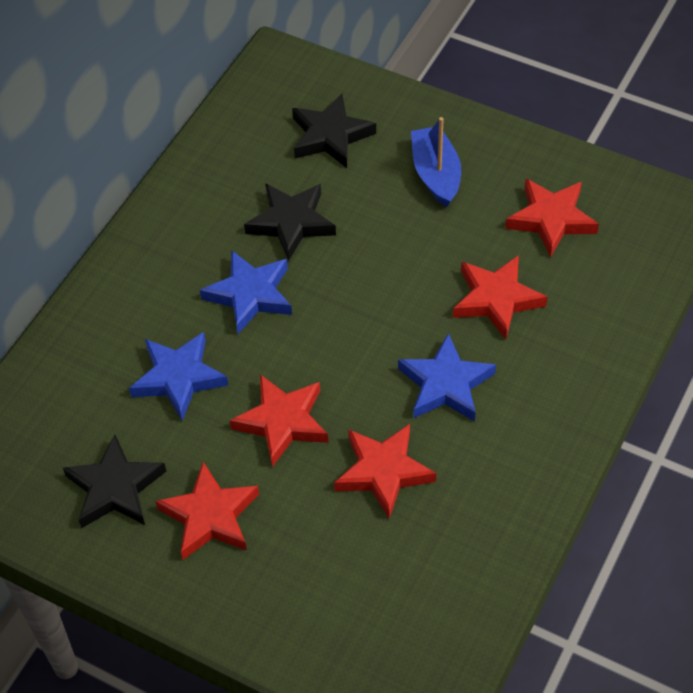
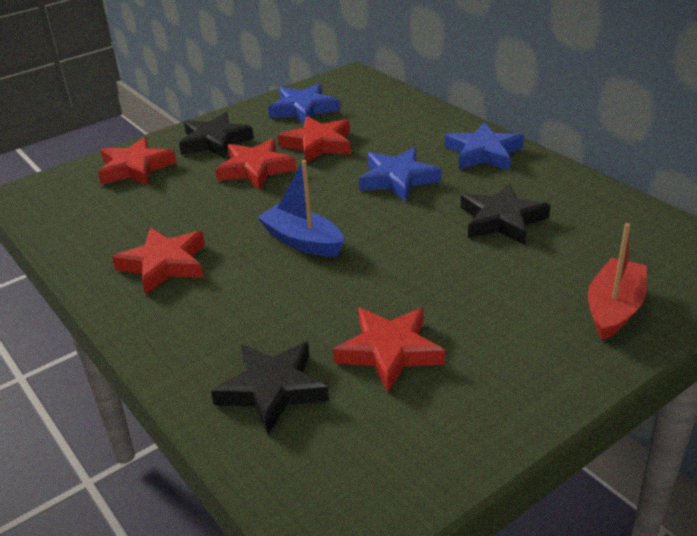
red boat: 0 -> 1

